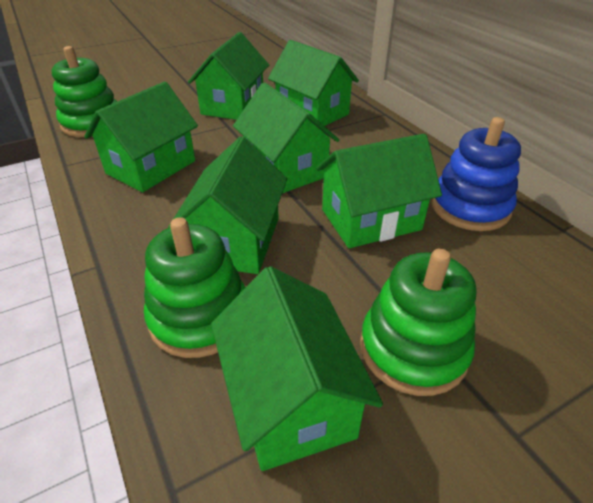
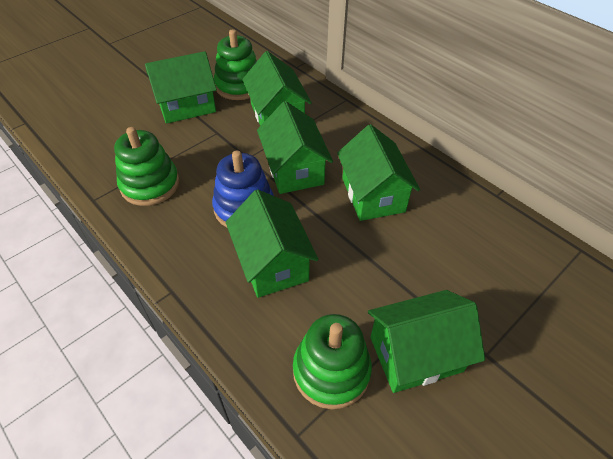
green house: 7 -> 6

